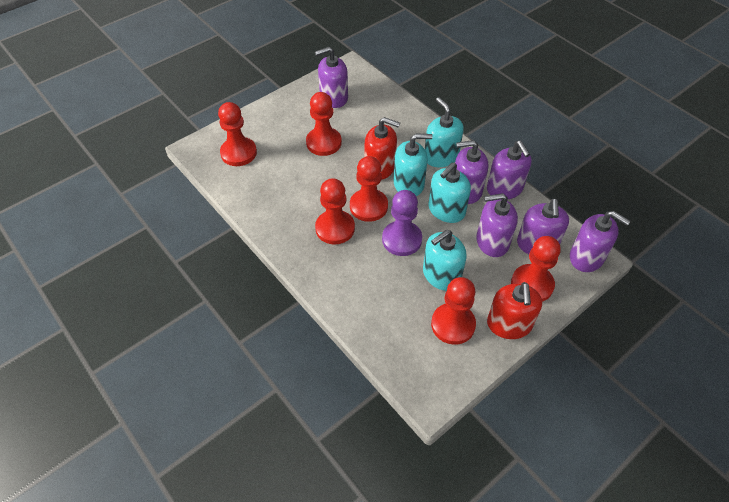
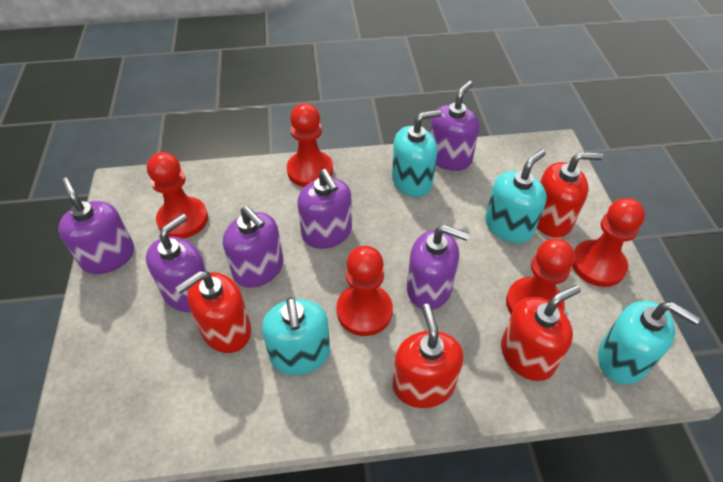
purple pawn: 1 -> 0
red pawn: 6 -> 5
red soap dispenser: 2 -> 4

